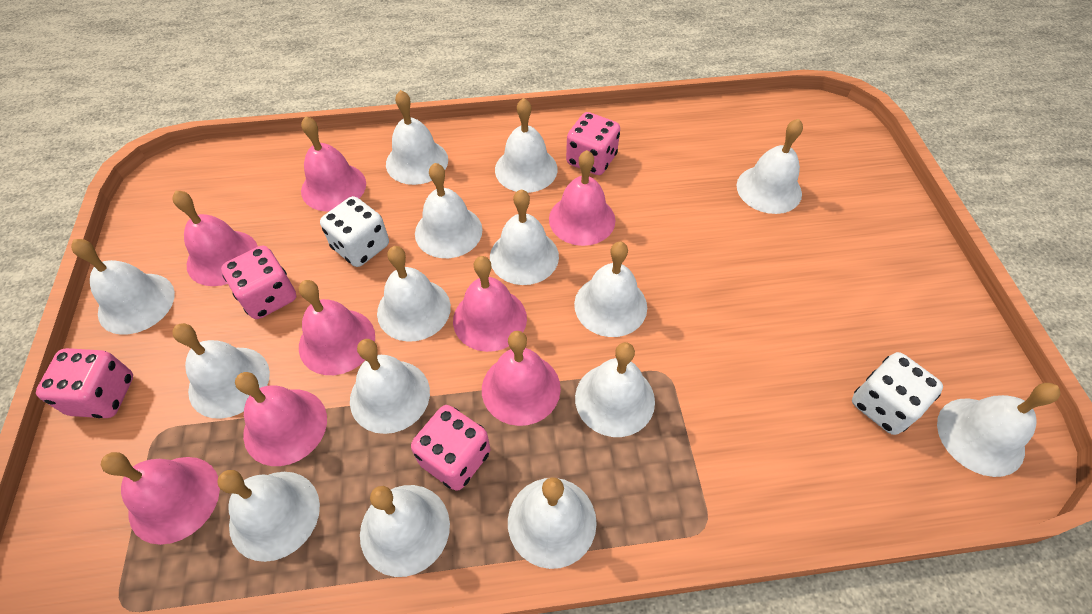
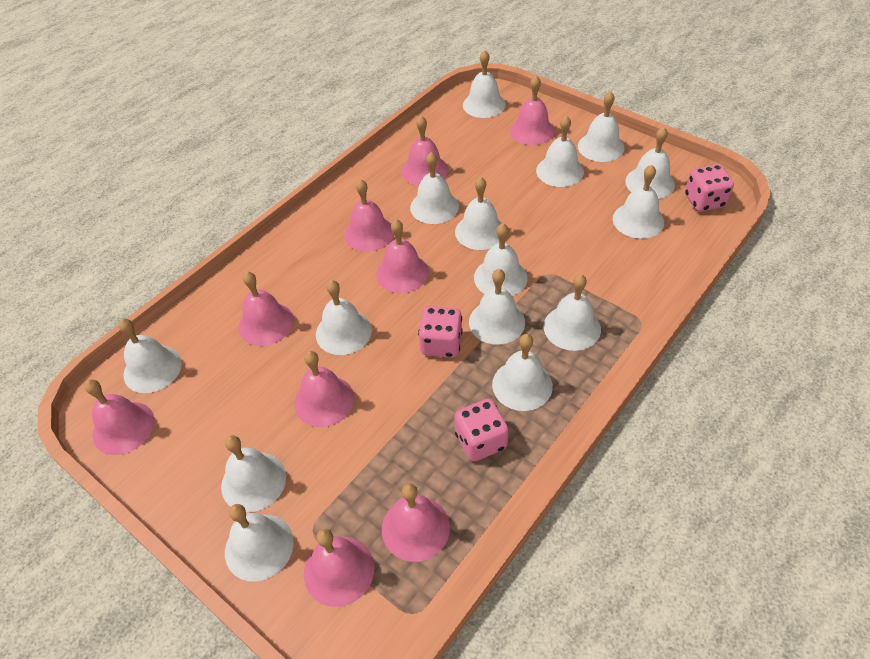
pink bell: 8 -> 9
pink dice: 4 -> 3
white dice: 2 -> 0

